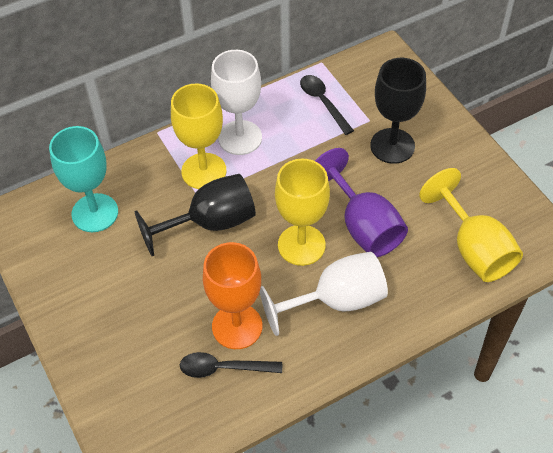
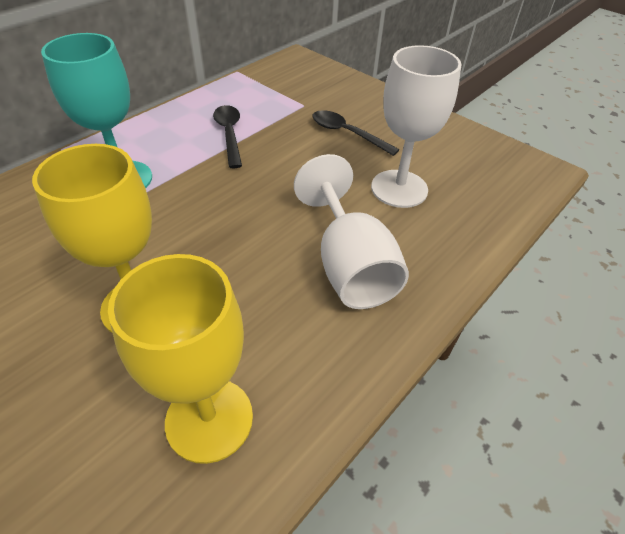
black goblet: 2 -> 0
orange goblet: 1 -> 0
purple goblet: 1 -> 0
yellow goblet: 3 -> 2

